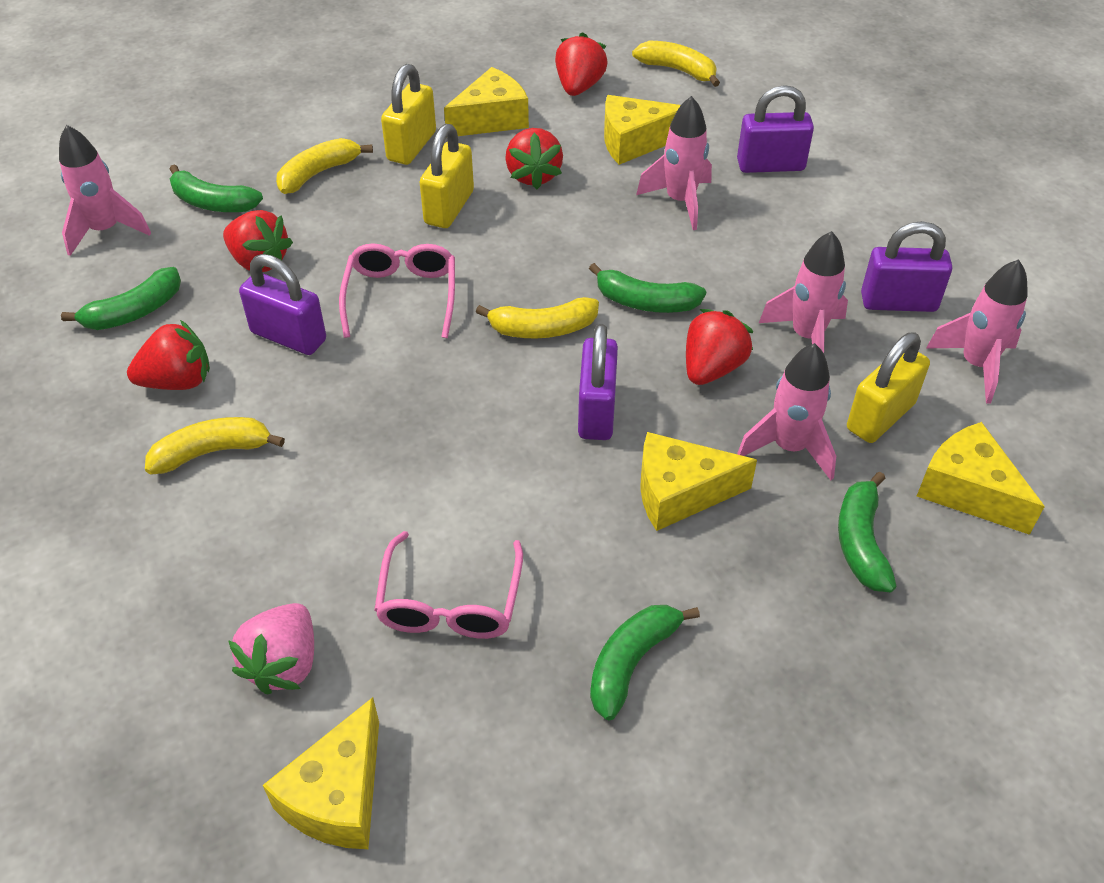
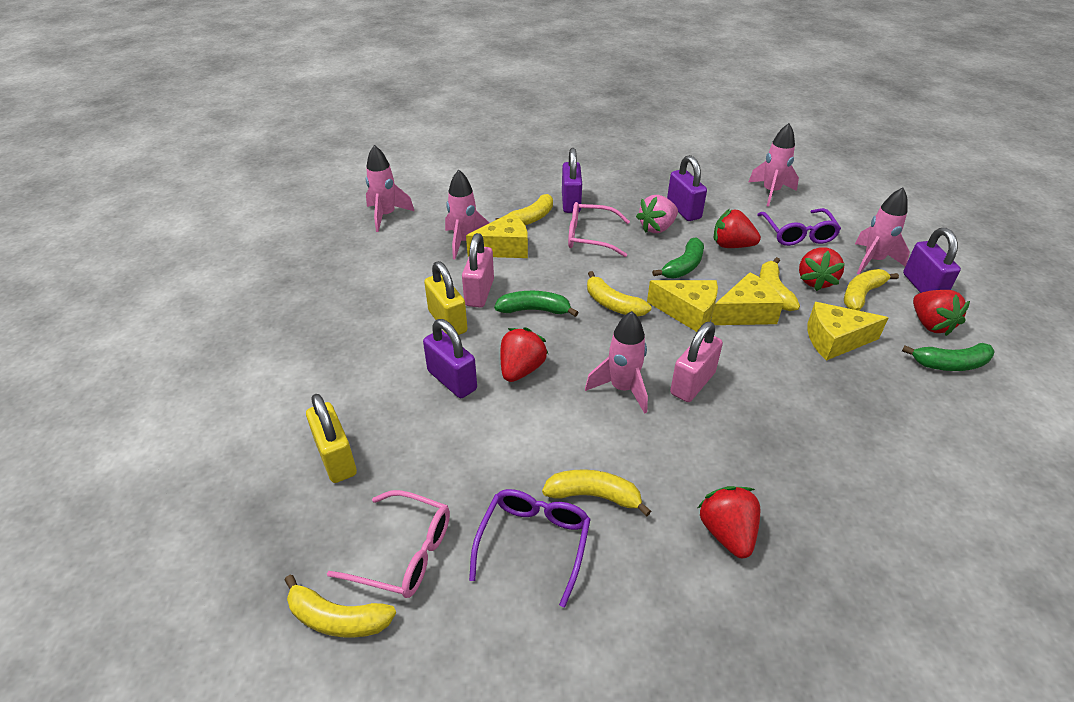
green banana: 5 -> 3
pink padlock: 0 -> 2
purple glasses: 0 -> 2
yellow banana: 4 -> 6
yellow cheese: 5 -> 4
yellow padlock: 3 -> 2

